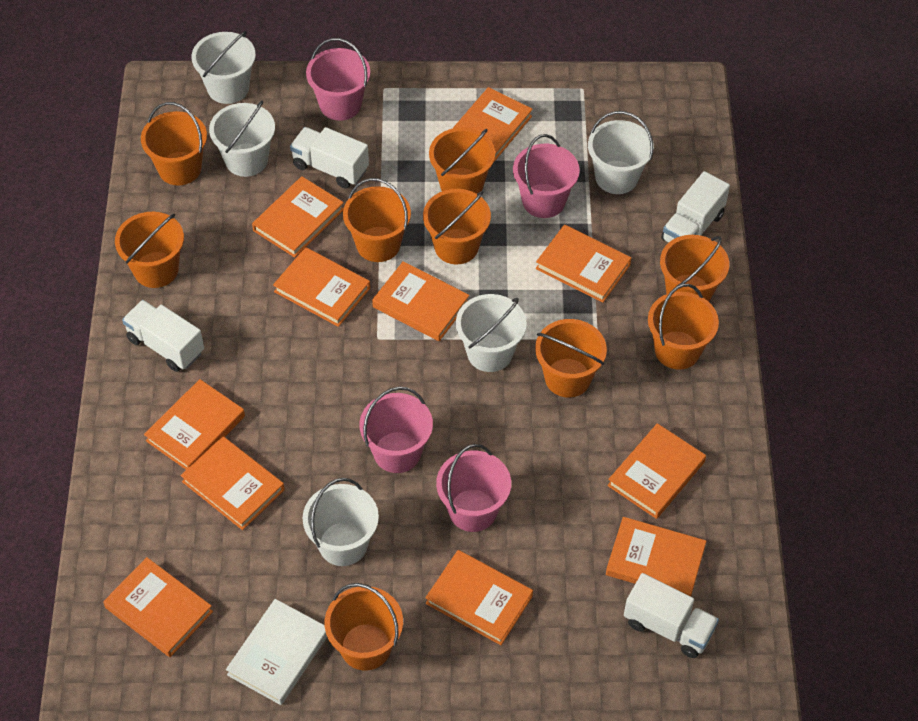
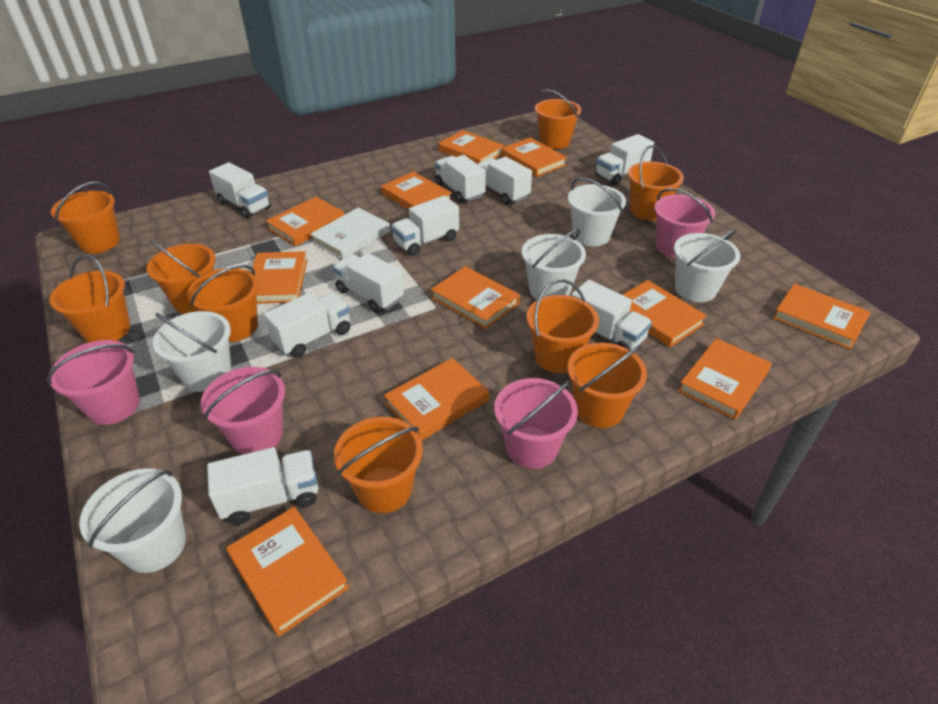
white truck: 4 -> 9

